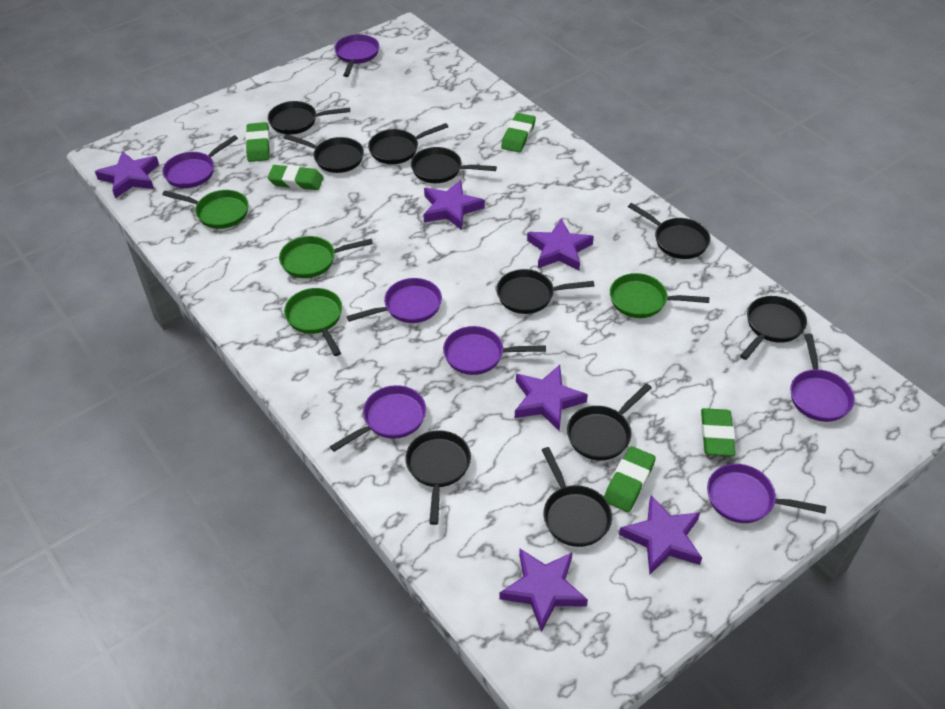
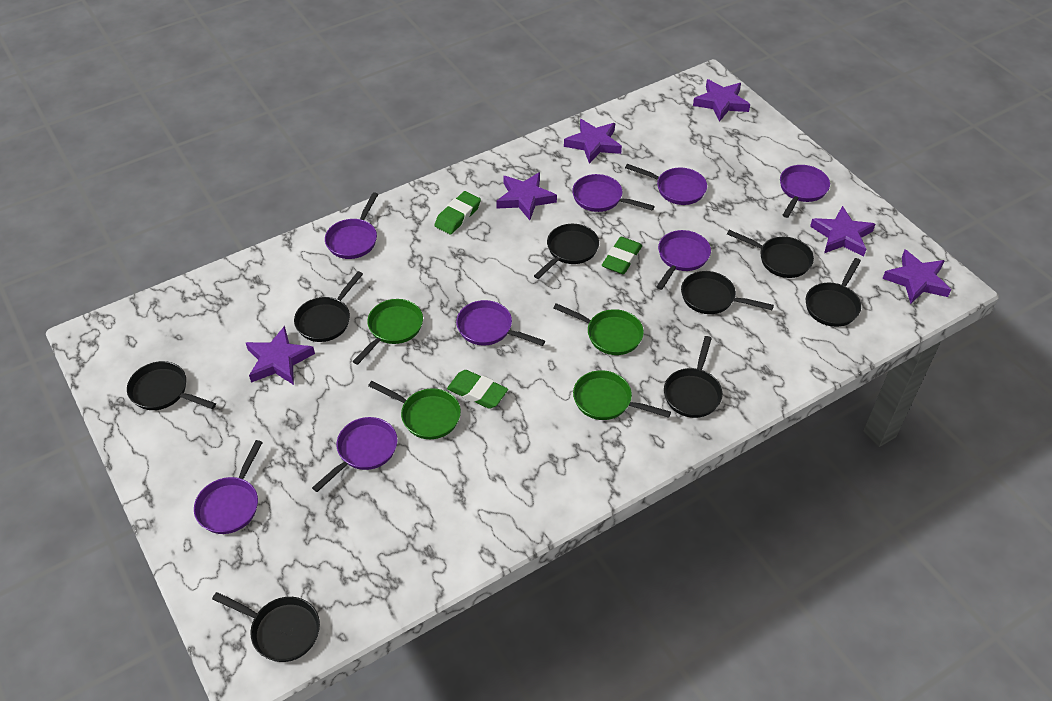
black pan: 10 -> 8
green eraser: 5 -> 3
purple pan: 7 -> 8

